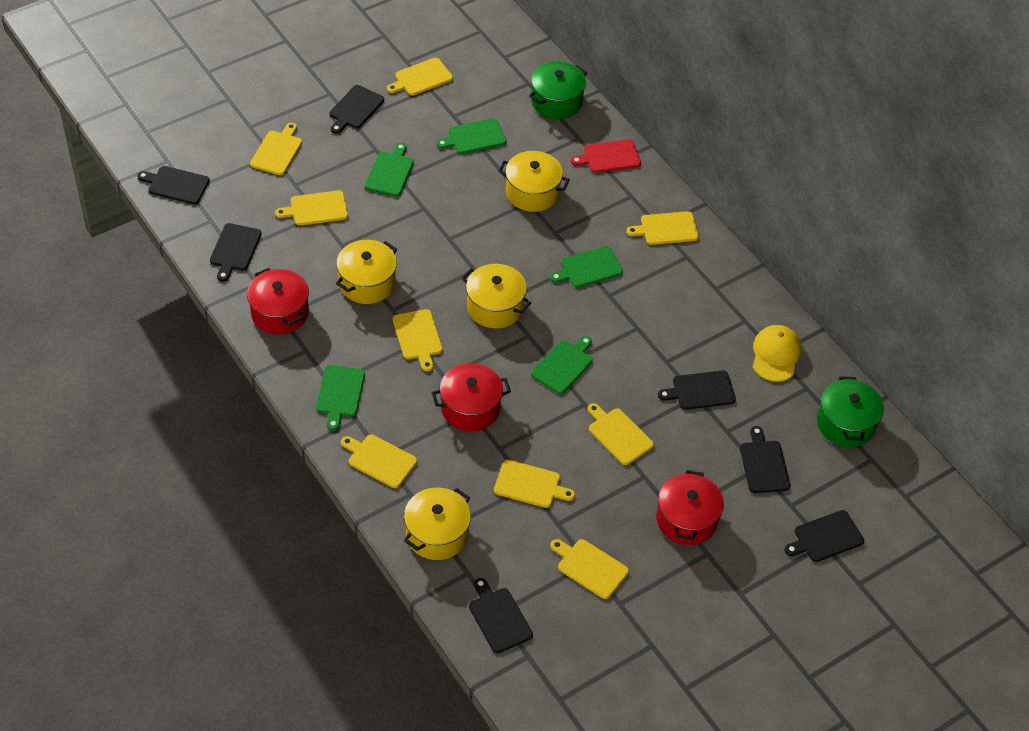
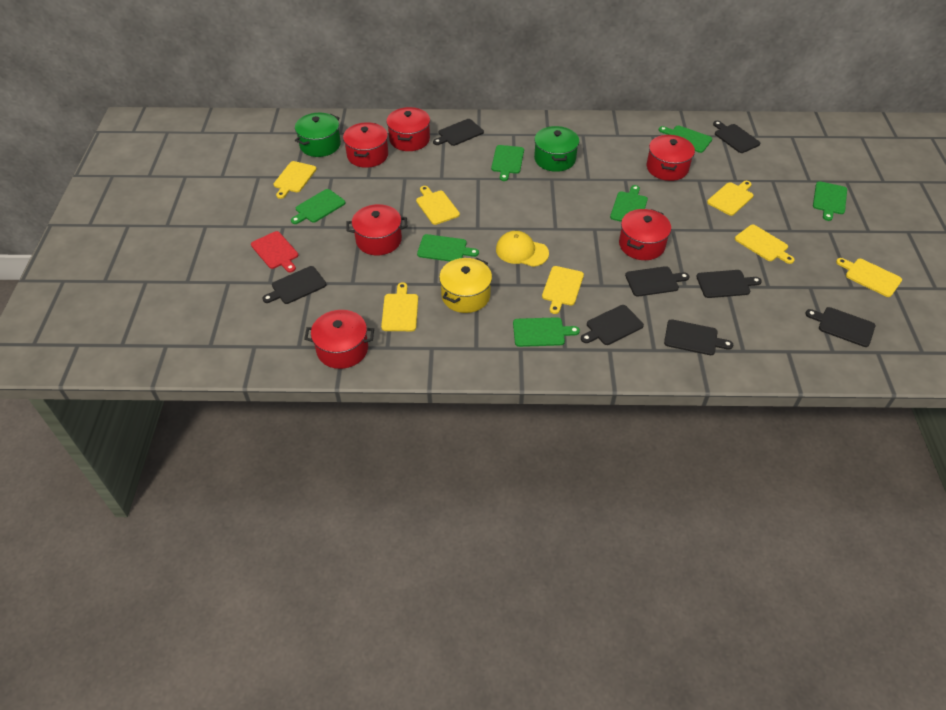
black cutting board: 7 -> 8
green cutting board: 5 -> 7
red pot: 3 -> 6
yellow cutting board: 9 -> 7
yellow pot: 4 -> 1

